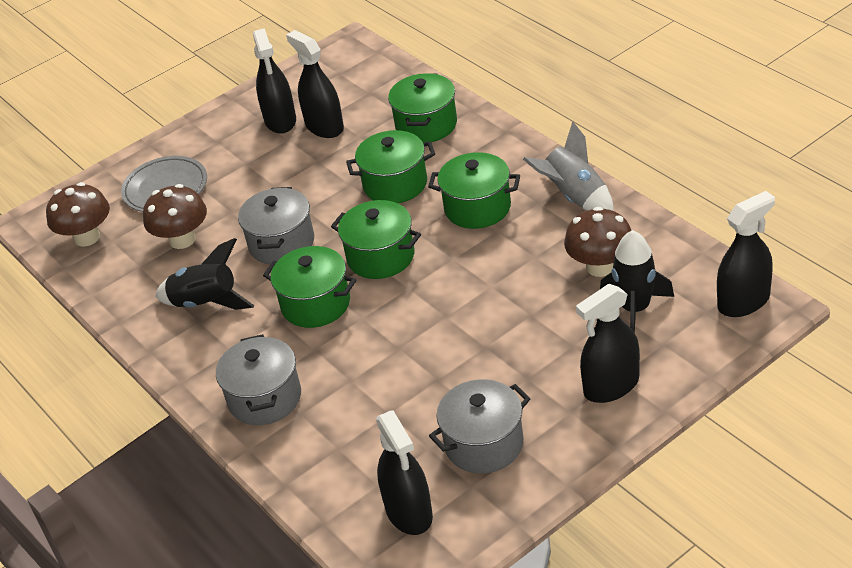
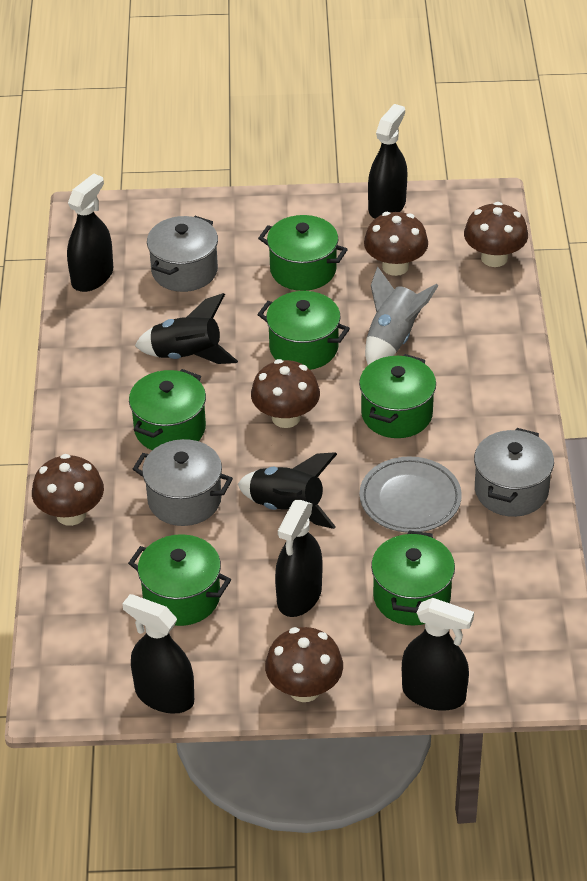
brown mushroom: 3 -> 5
green pot: 5 -> 6

